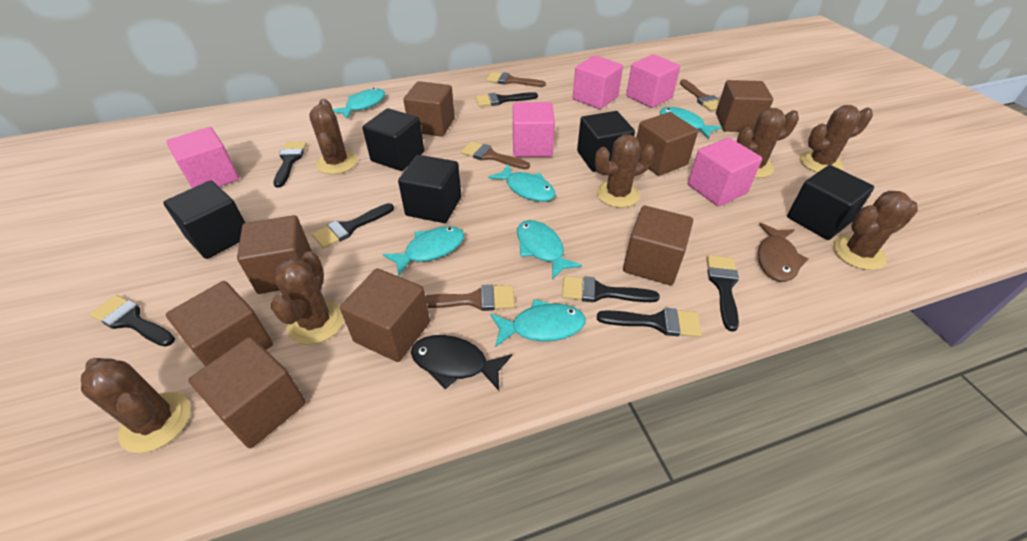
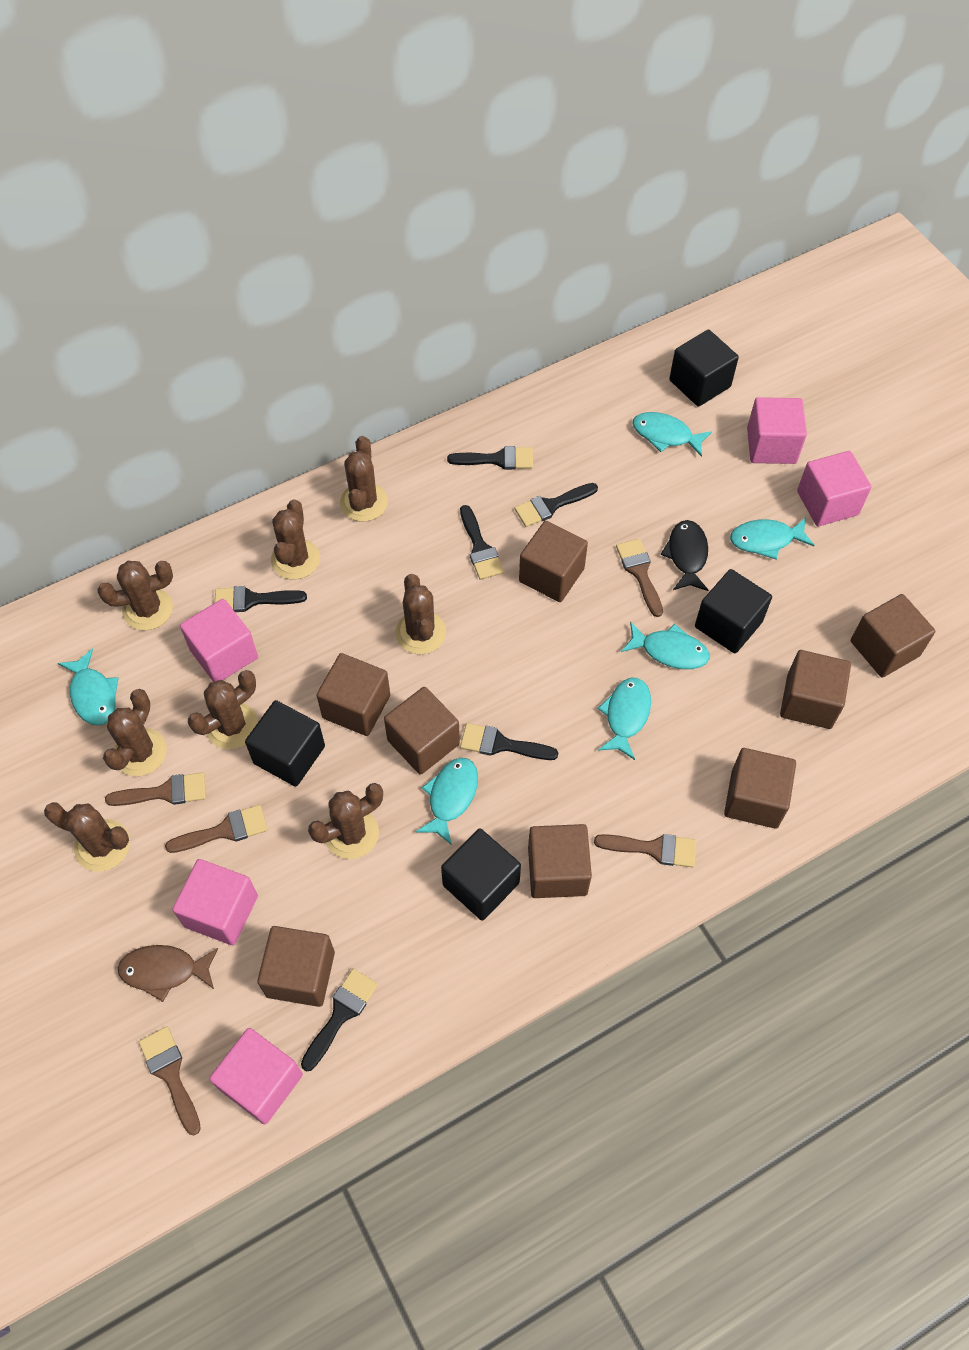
black brush: 7 -> 6
black cube: 5 -> 4
brown brush: 4 -> 5
brown cactus: 7 -> 8

